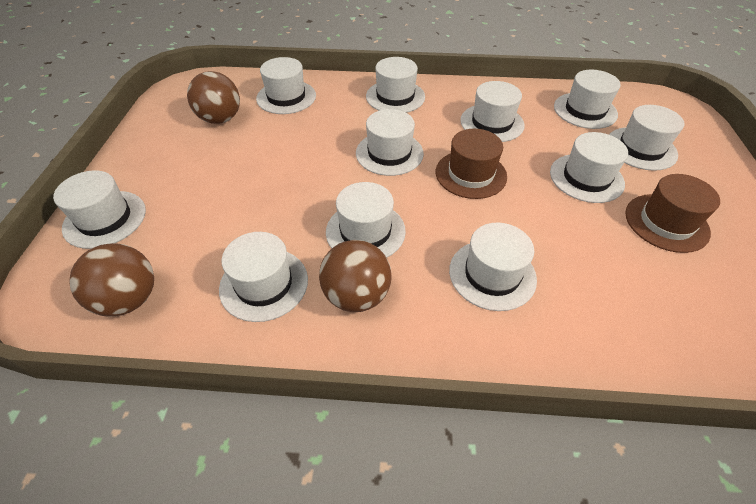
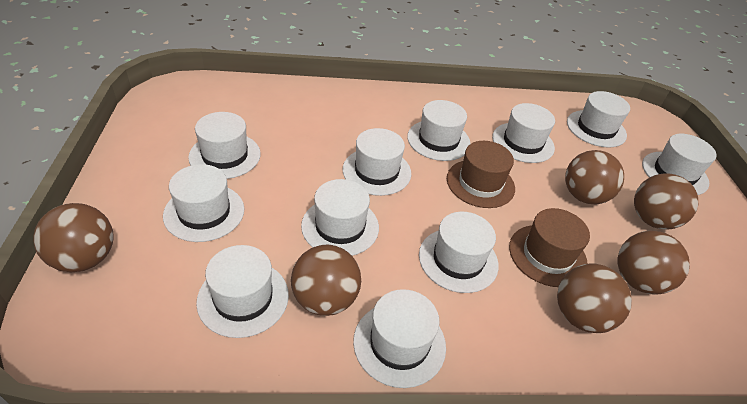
brown ball: 3 -> 6

